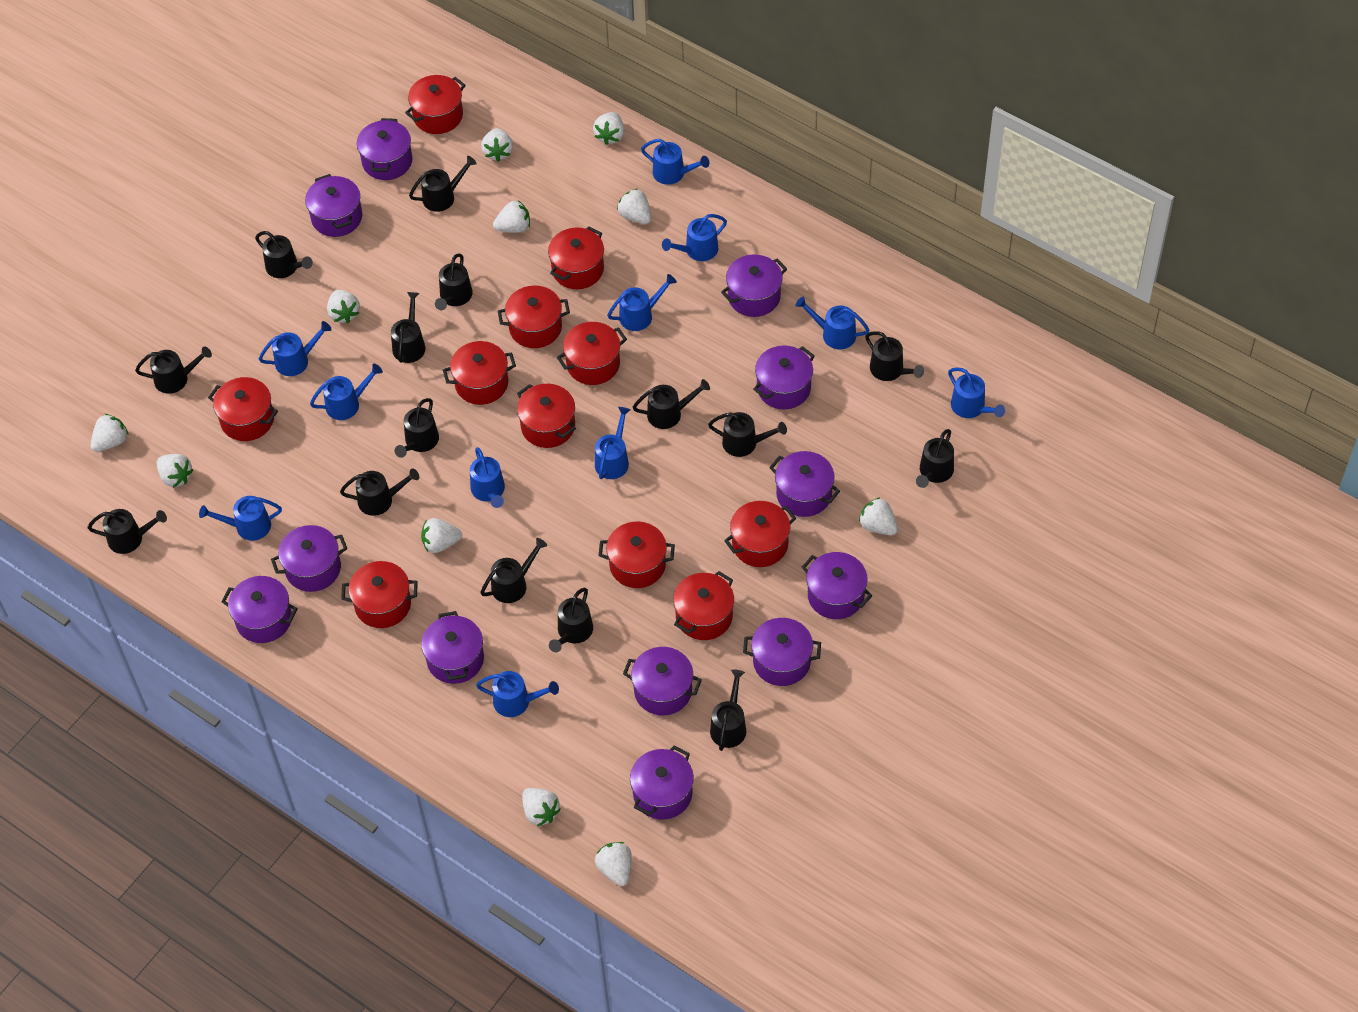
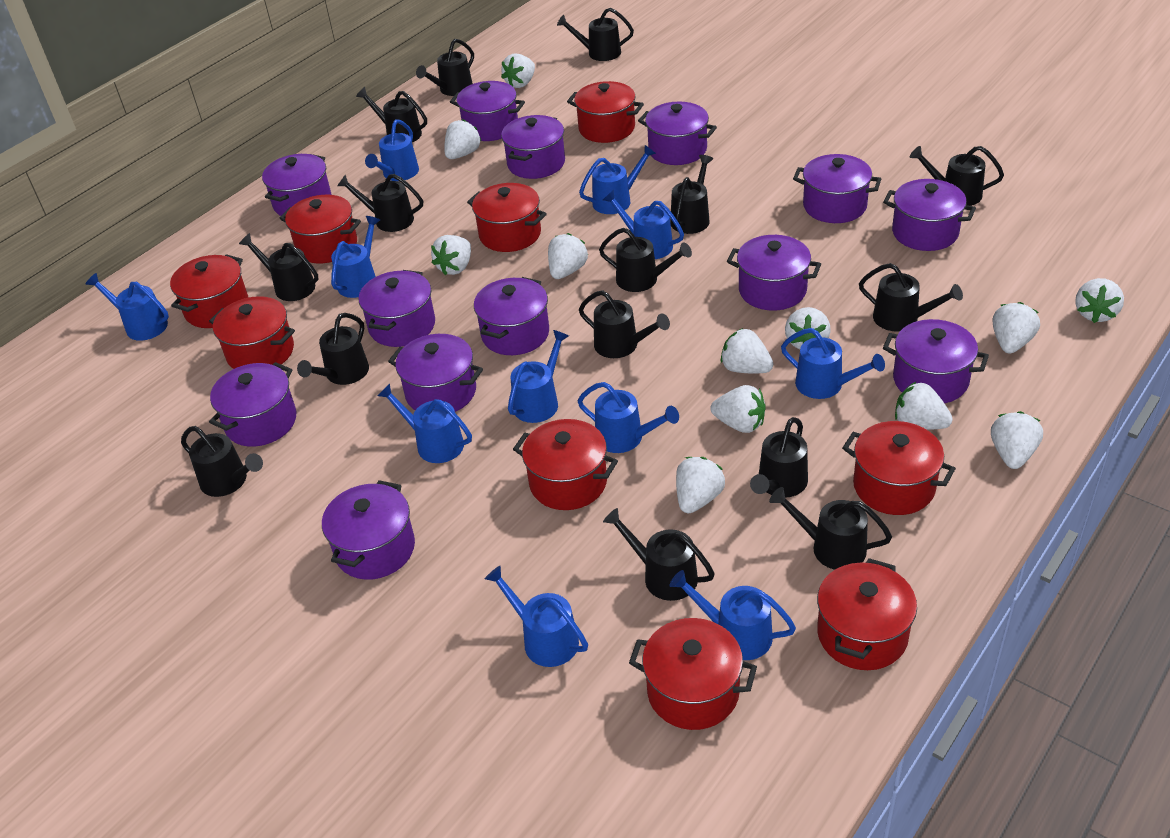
purple pot: 12 -> 13
red pot: 11 -> 9
white strawberry: 11 -> 12

